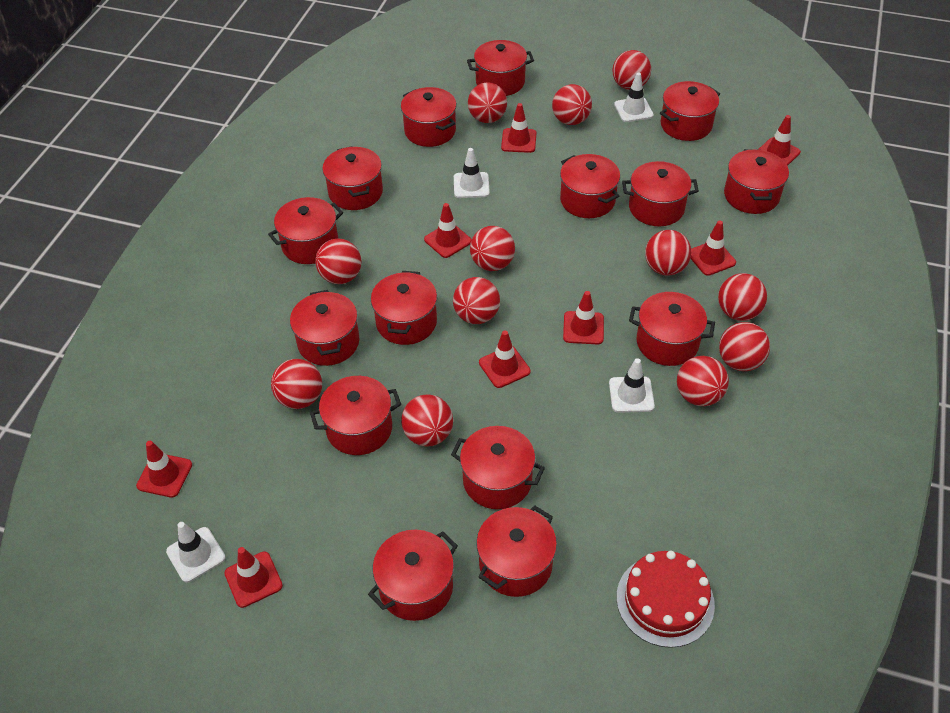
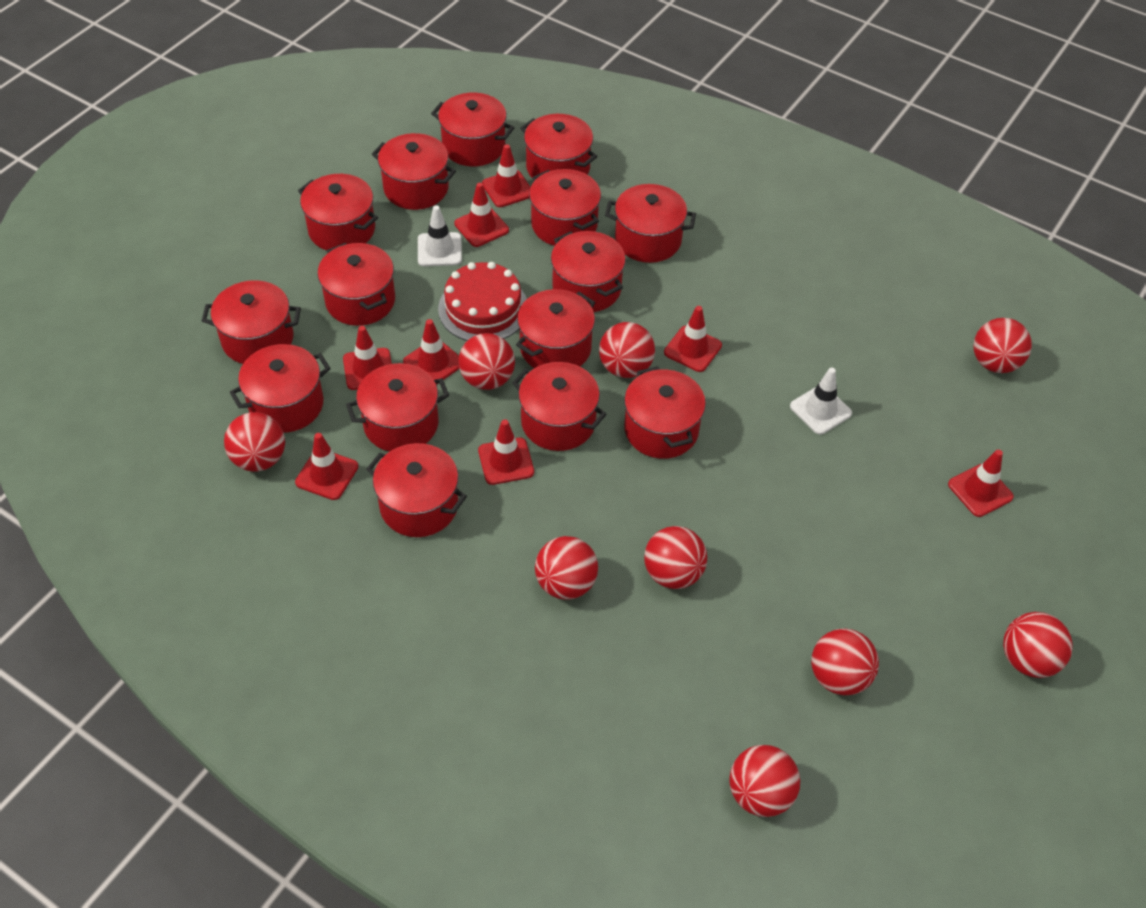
red ball: 12 -> 9
white traffic cone: 4 -> 2

